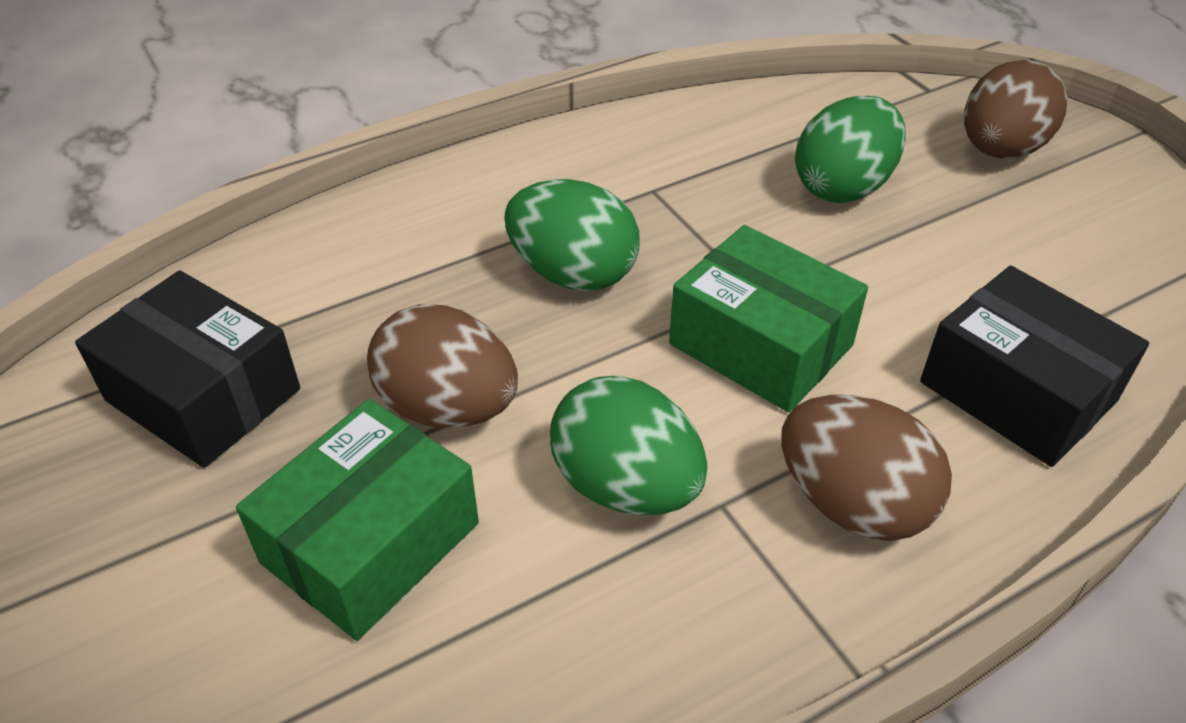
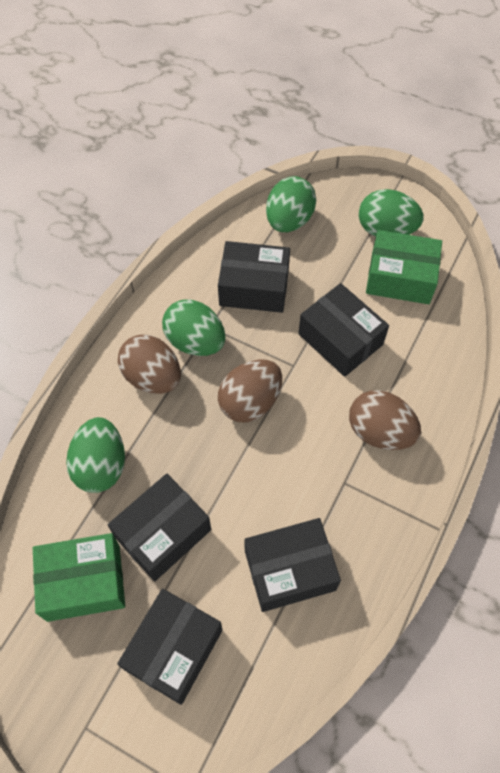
black box: 2 -> 5
green egg: 3 -> 4

